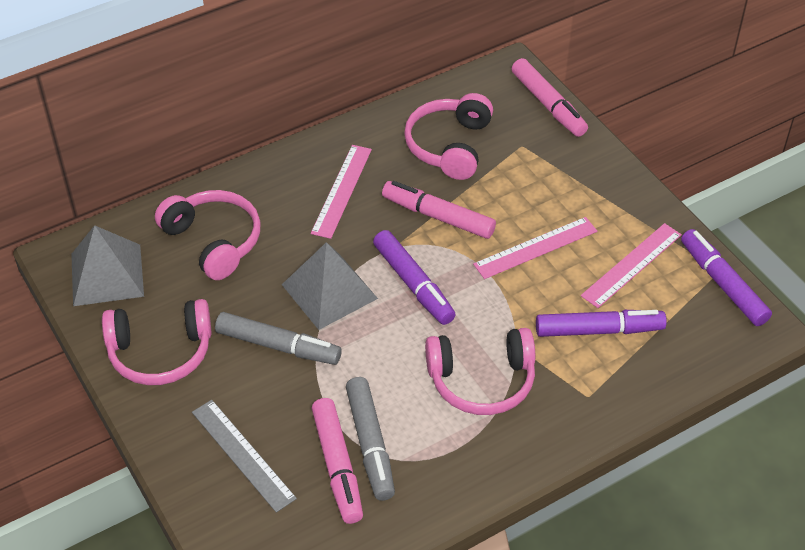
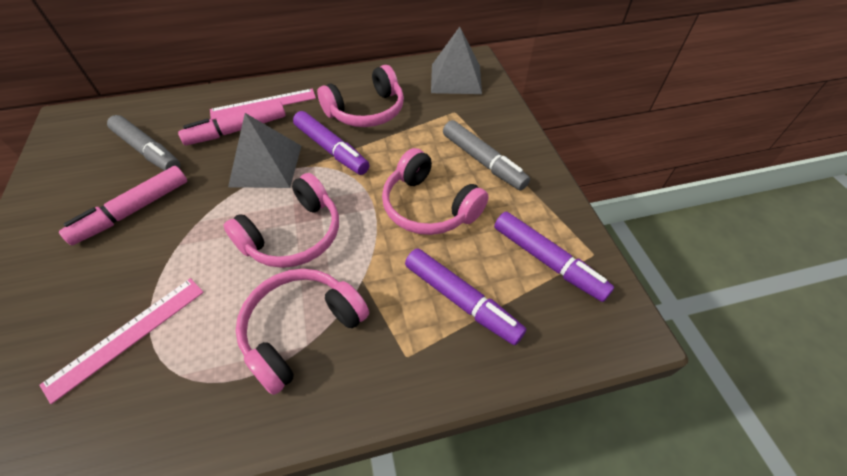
grey ruler: 1 -> 0
pink marker: 3 -> 2
pink ruler: 3 -> 2

